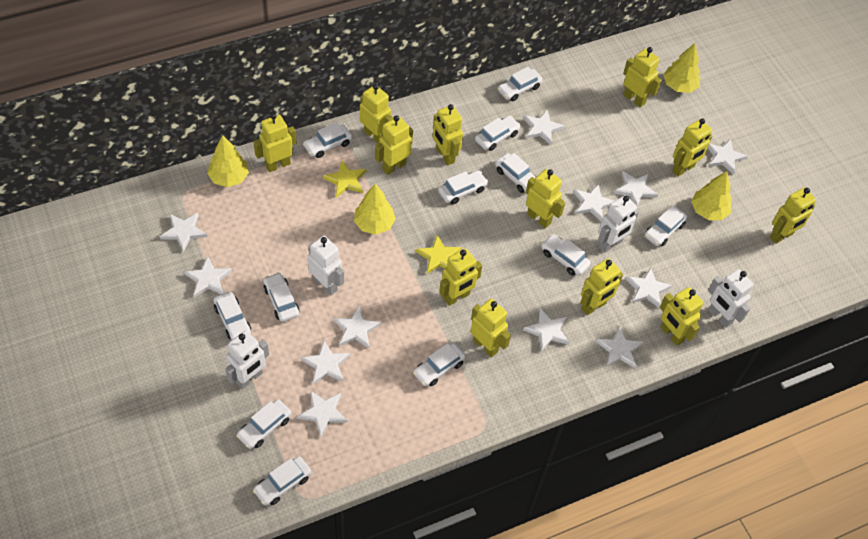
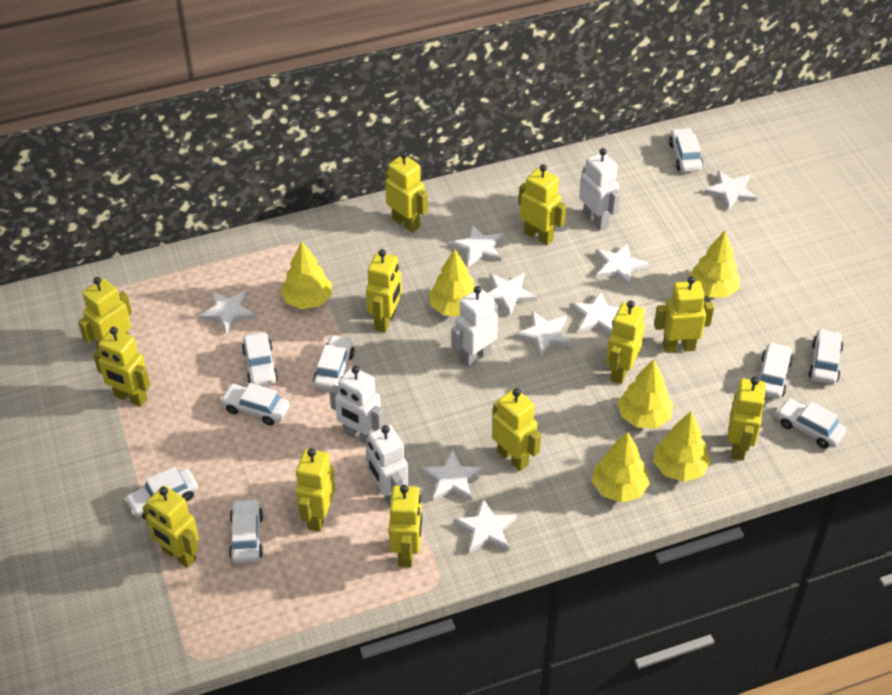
white car: 12 -> 9
white star: 12 -> 9
yellow star: 2 -> 0
yellow tree: 4 -> 6

